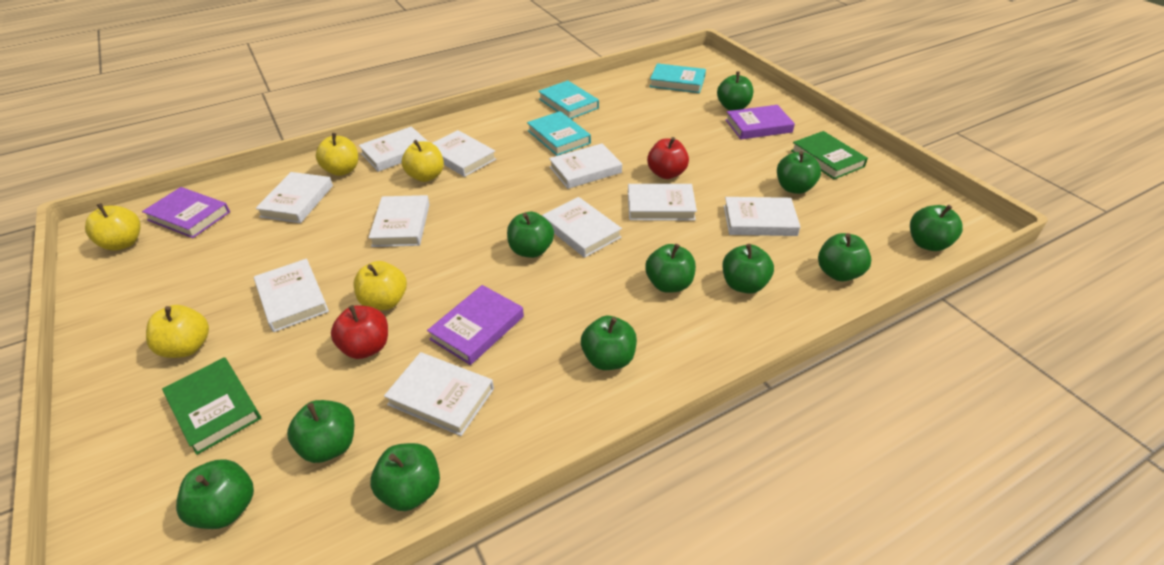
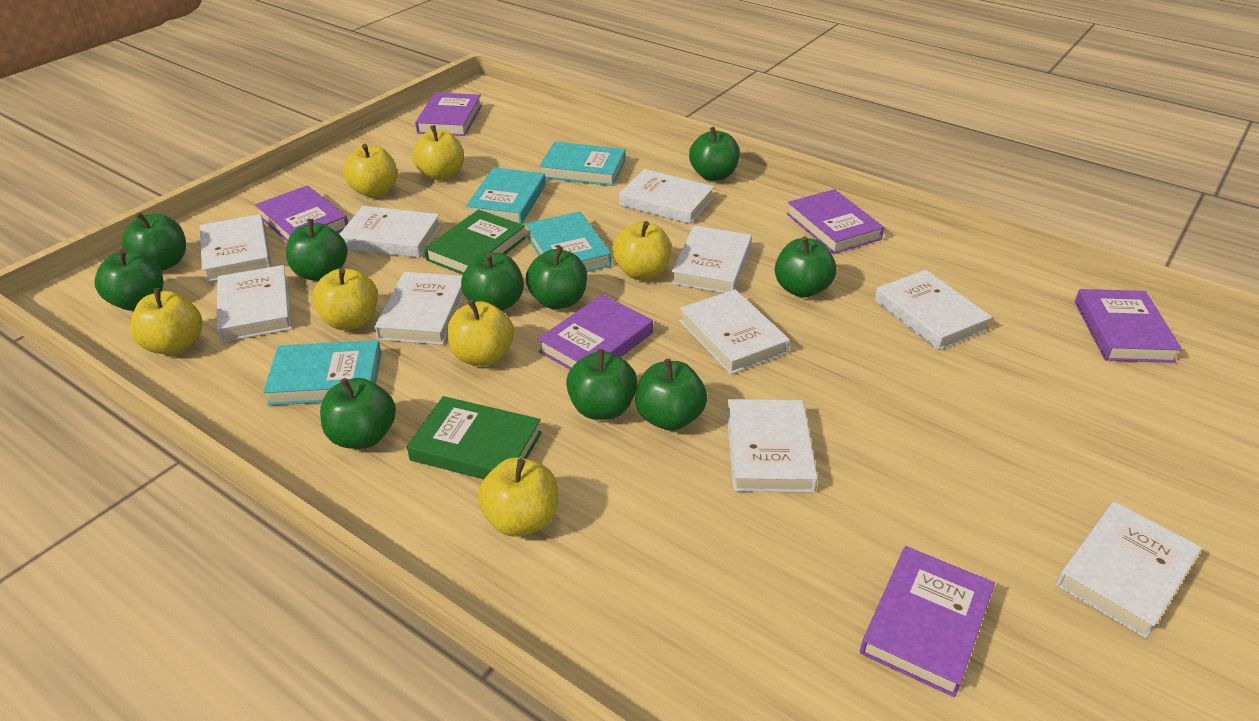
green apple: 11 -> 10
purple book: 3 -> 6
red apple: 2 -> 0
turquoise book: 3 -> 4
yellow apple: 5 -> 7

